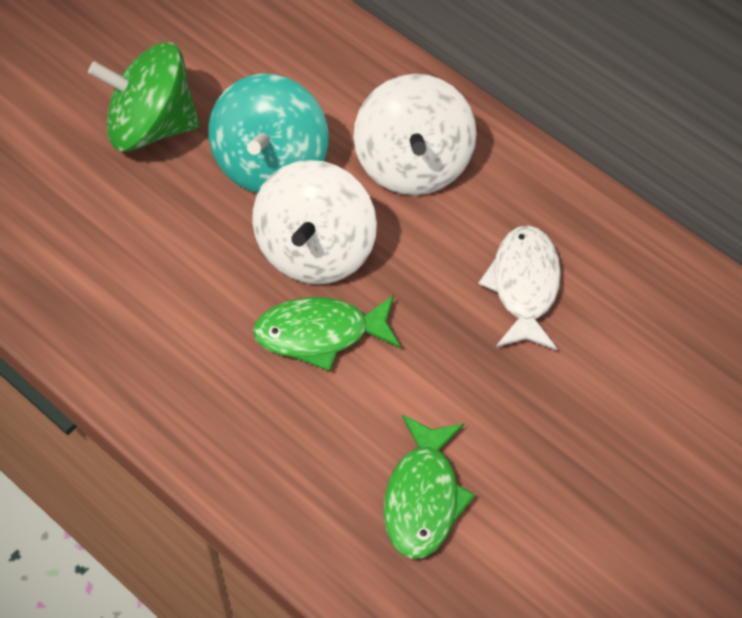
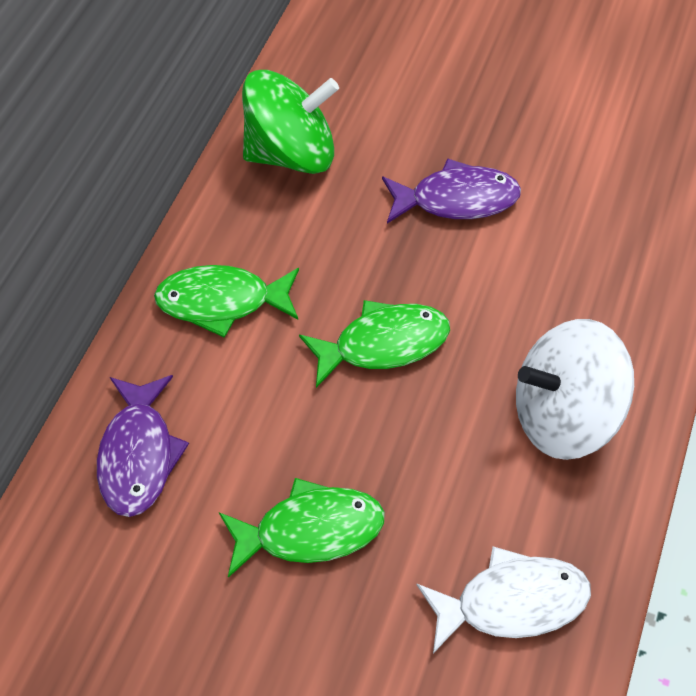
green fish: 2 -> 3
purple fish: 0 -> 2
turquoise spinning top: 1 -> 0
white spinning top: 2 -> 1

